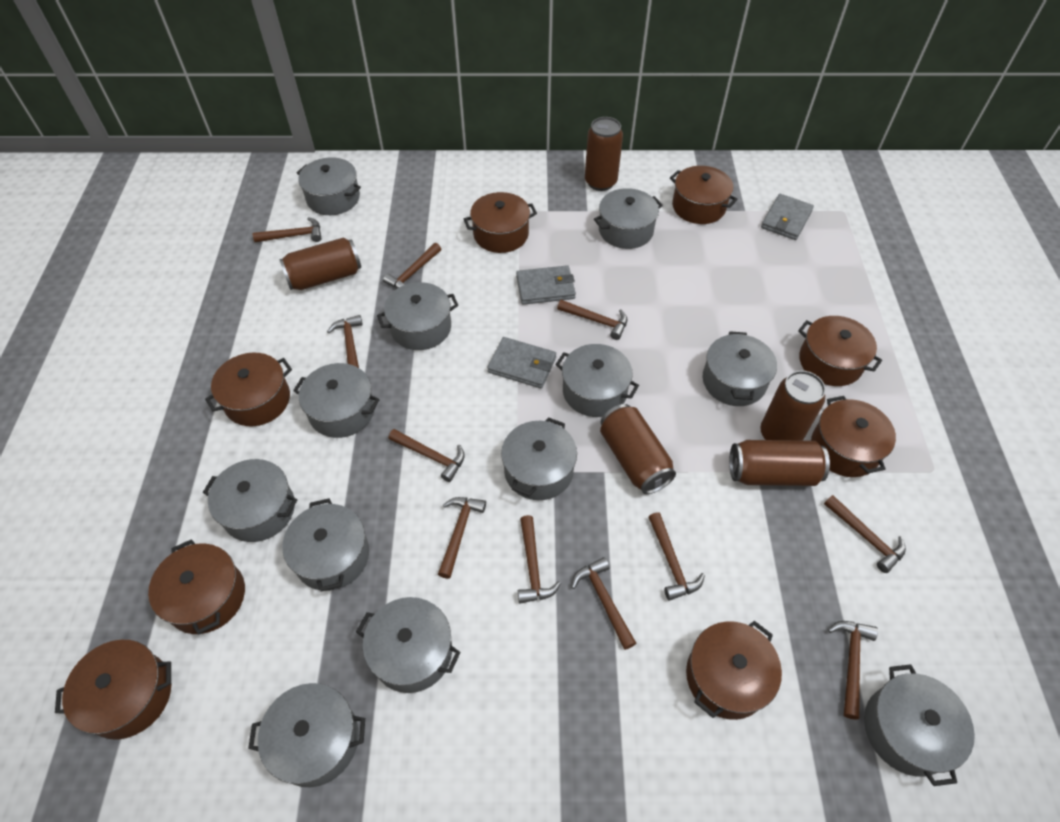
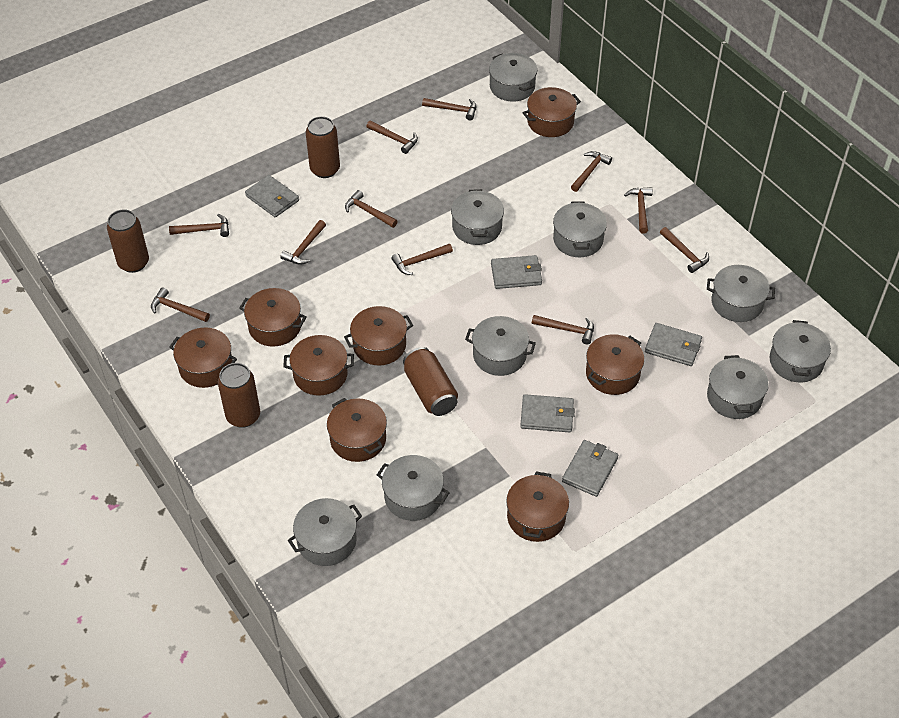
brown can: 5 -> 4
grey pot: 12 -> 9
grey wallet: 3 -> 5

